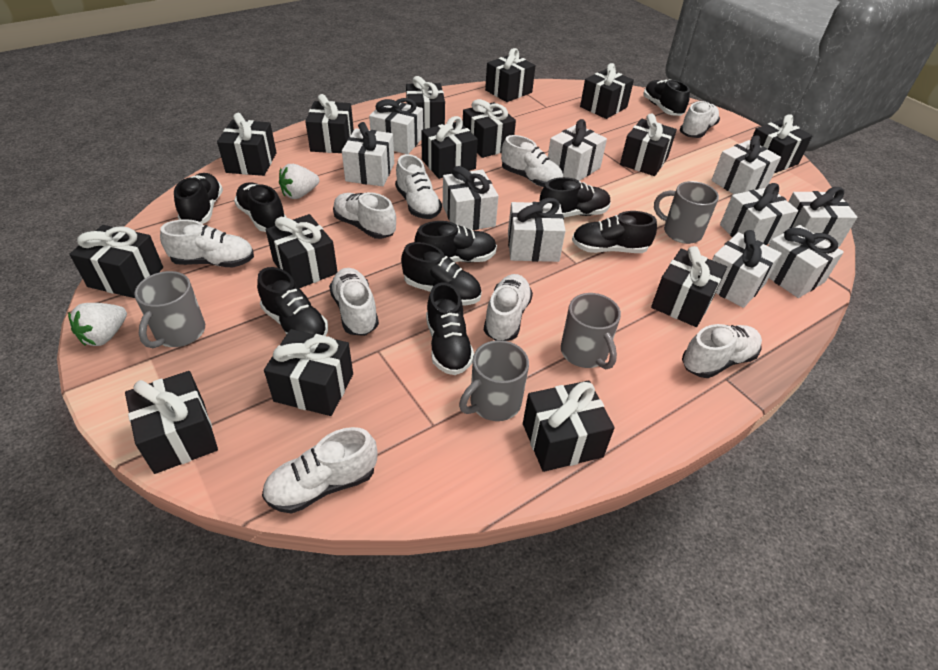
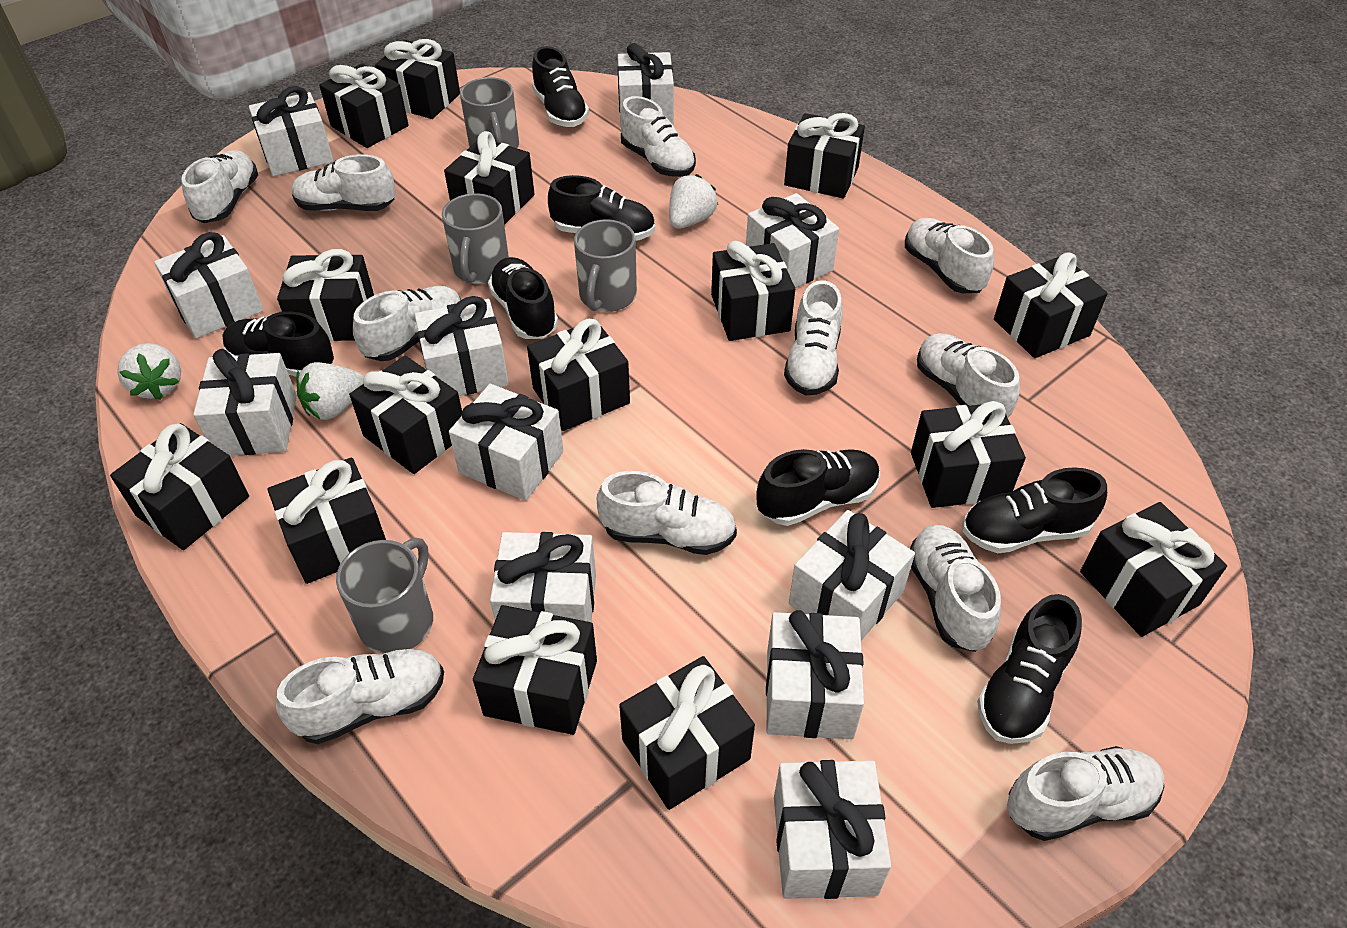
black shoe: 9 -> 7
white gift: 10 -> 11
white shoe: 9 -> 11
white strawberry: 2 -> 3

